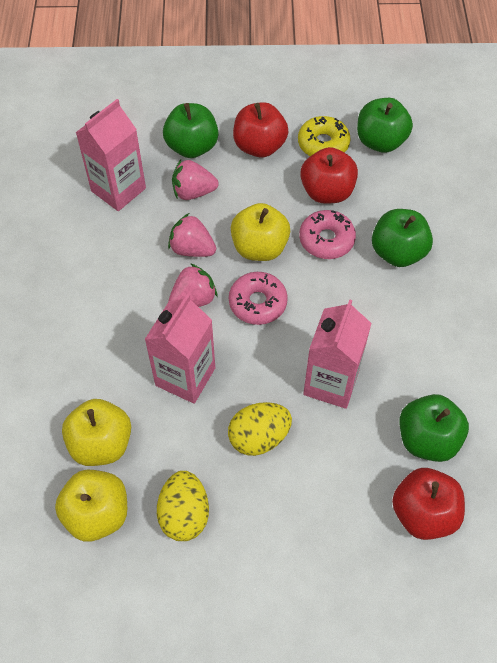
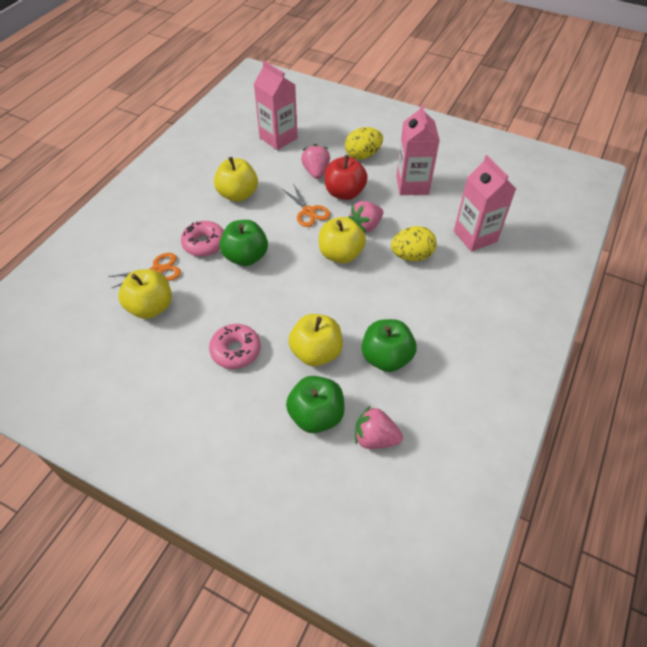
green apple: 4 -> 3
orange scissors: 0 -> 2
red apple: 3 -> 1
yellow apple: 3 -> 4
yellow donut: 1 -> 0

